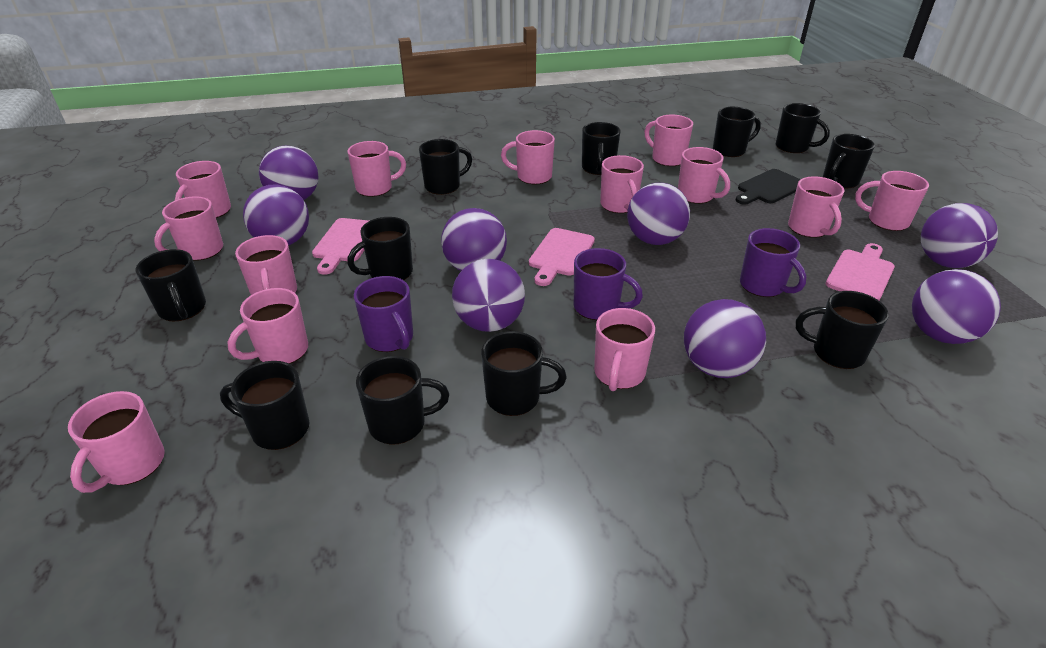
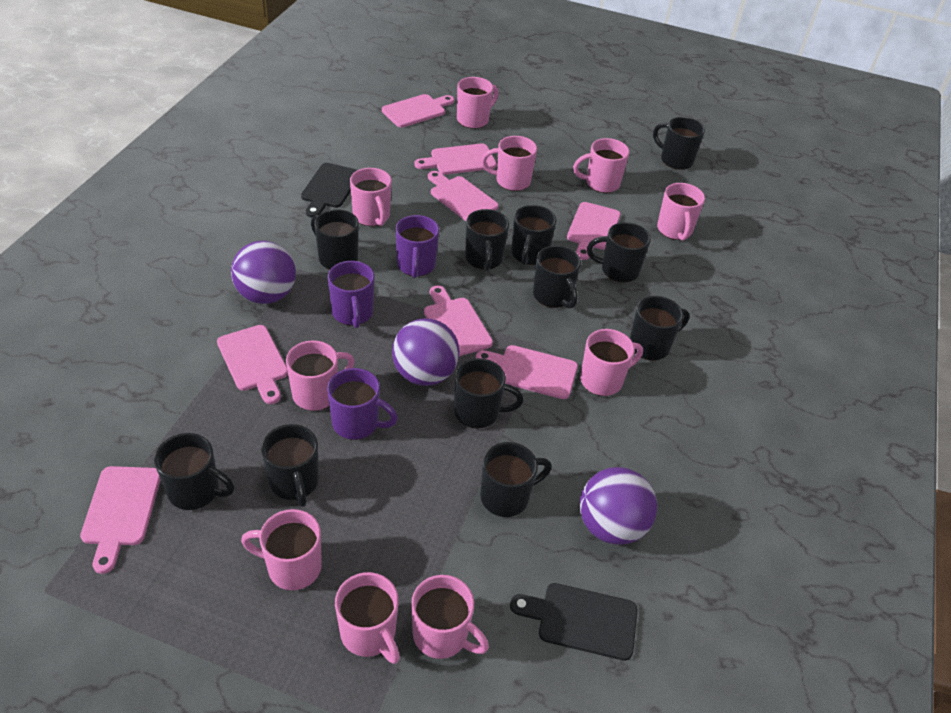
black cutting board: 1 -> 2
pink cutting board: 3 -> 8
pink mug: 13 -> 10
purple ball: 8 -> 3

